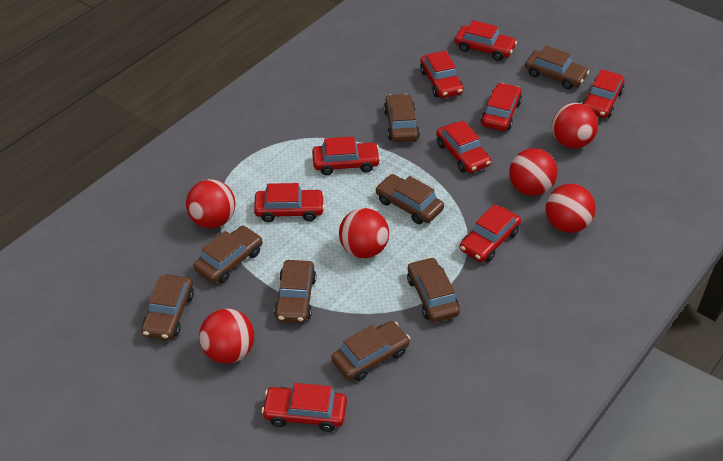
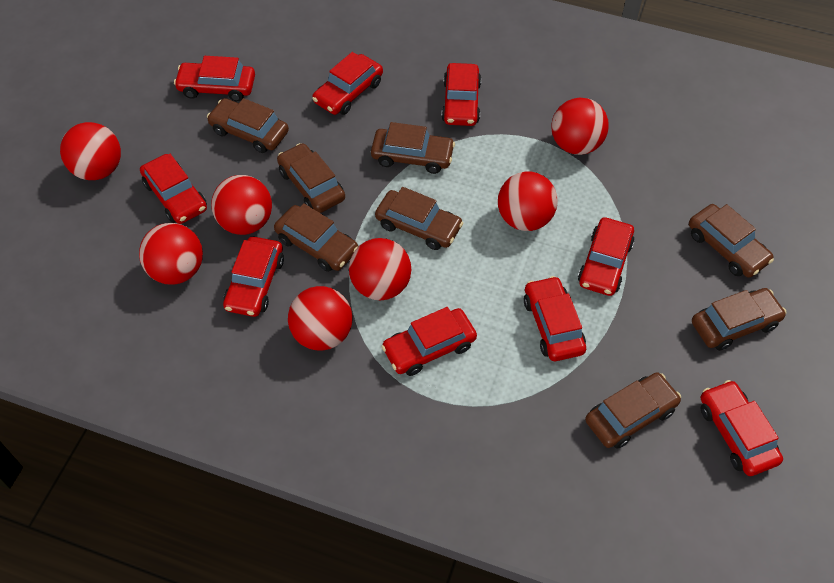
red ball: 6 -> 7

